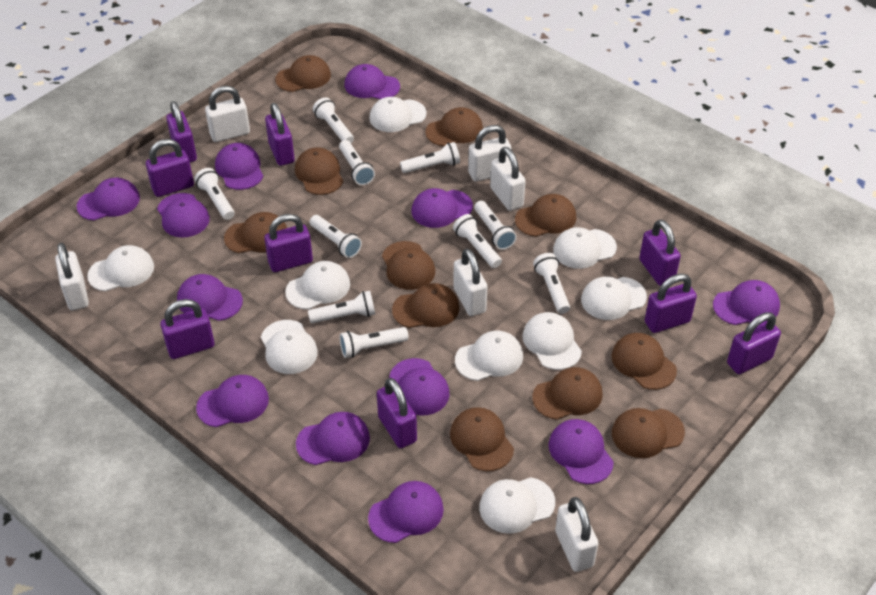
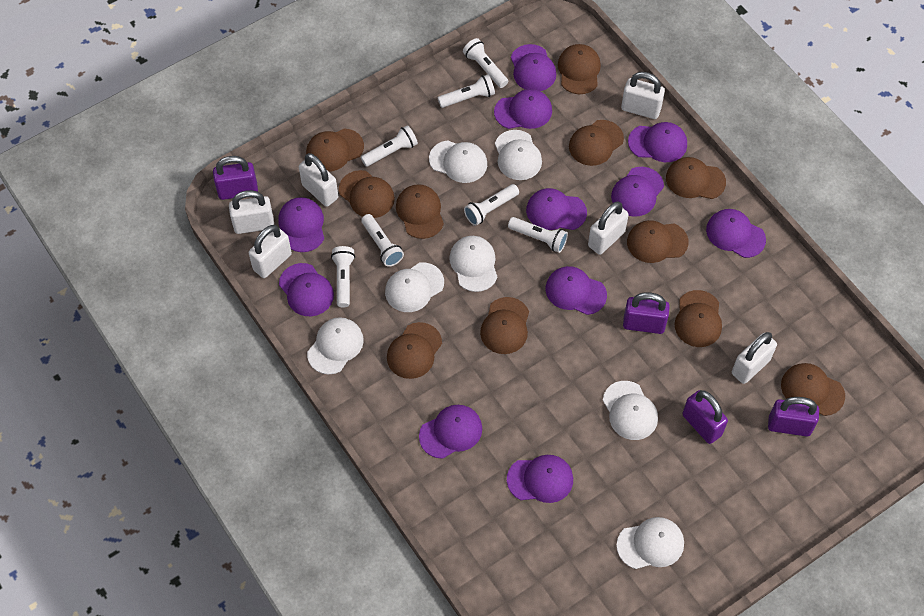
purple cap: 12 -> 11
purple padlock: 9 -> 4
white cap: 9 -> 7
white flashlight: 10 -> 7

